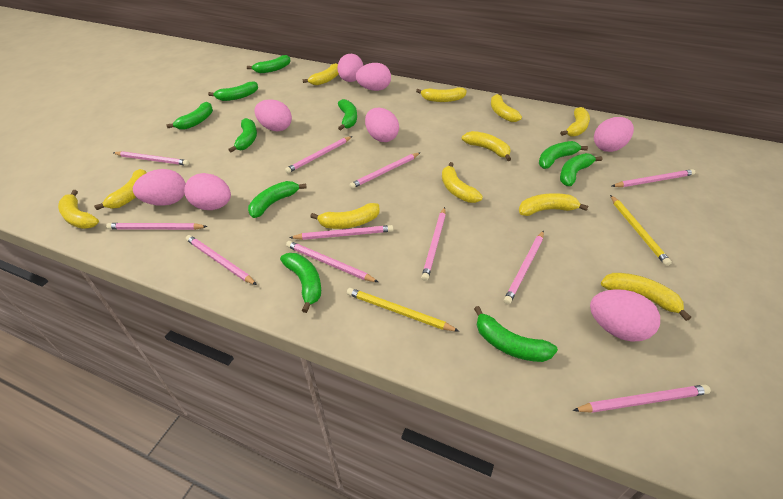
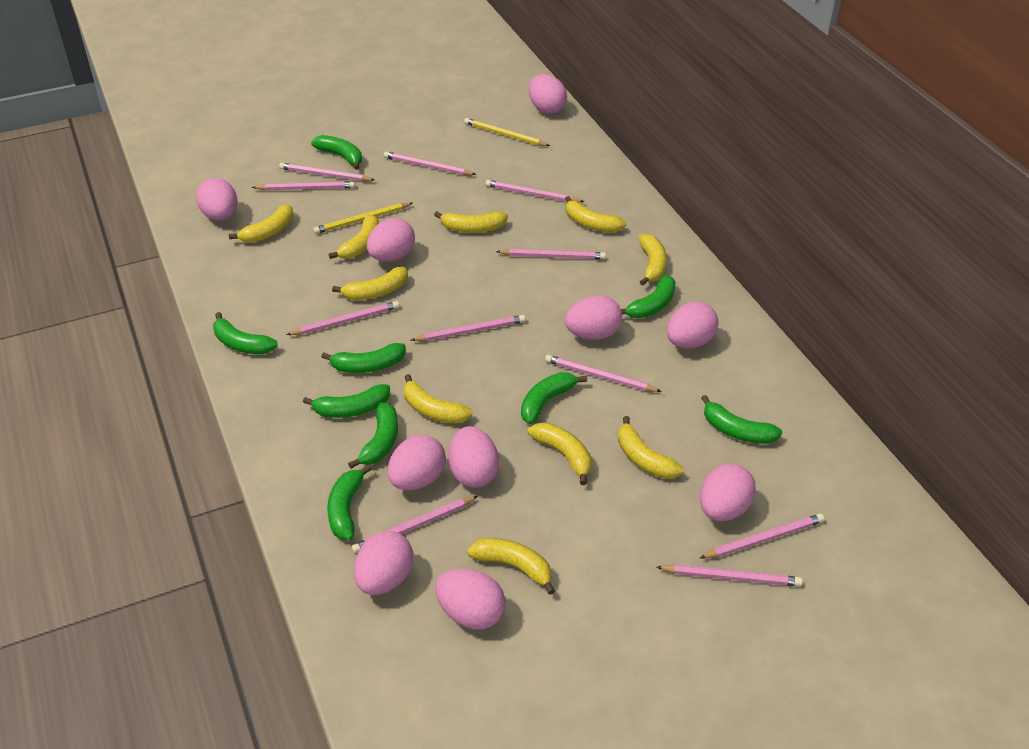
green banana: 10 -> 9
pink egg: 8 -> 10
yellow banana: 11 -> 10

